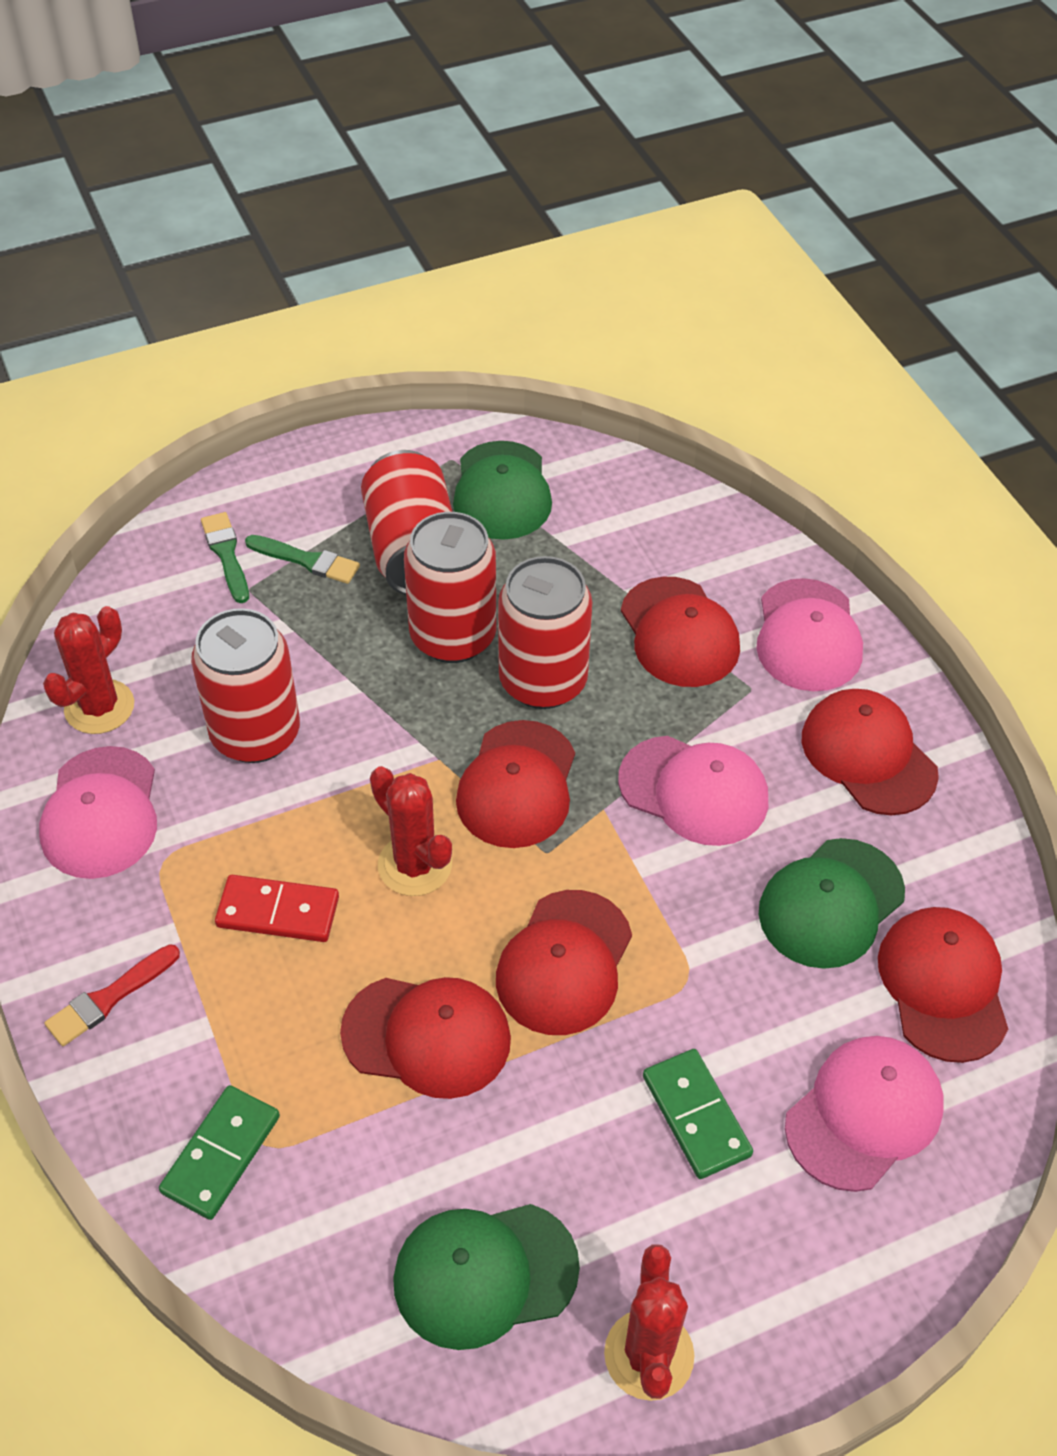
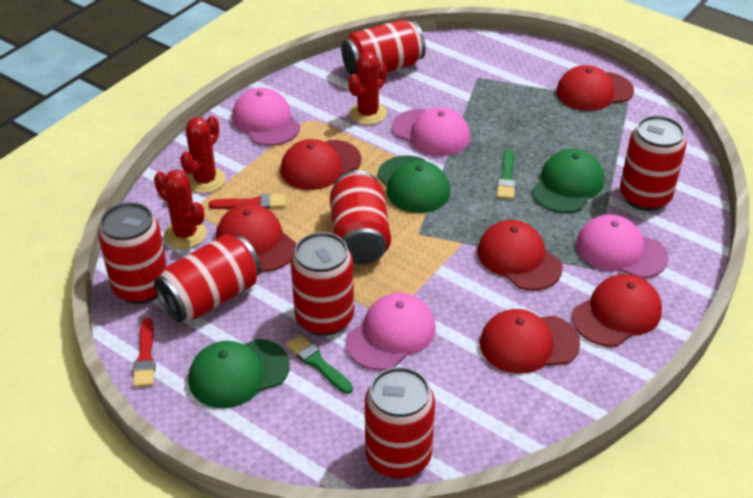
green domino: 2 -> 0
red brush: 1 -> 2
red can: 4 -> 7
red domino: 1 -> 0

